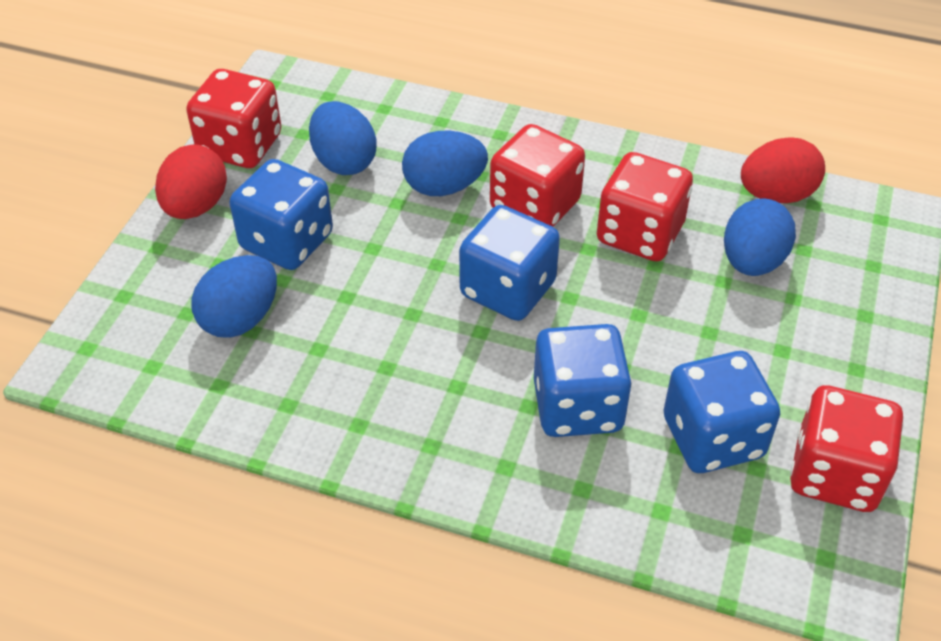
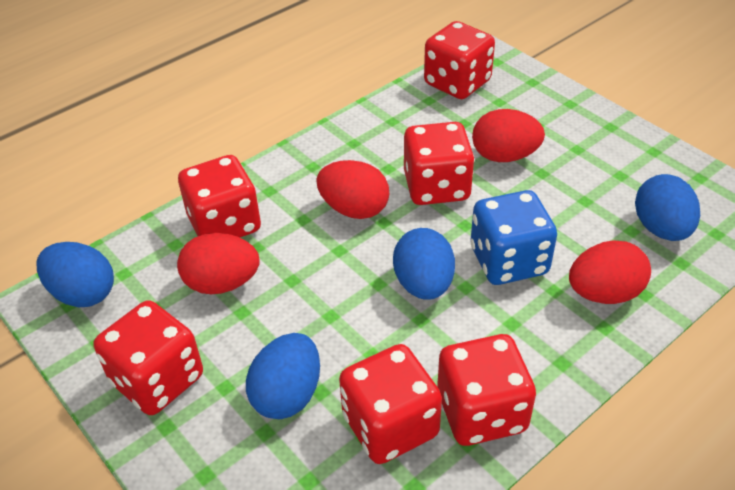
blue dice: 4 -> 1
red dice: 4 -> 6
red egg: 2 -> 4

